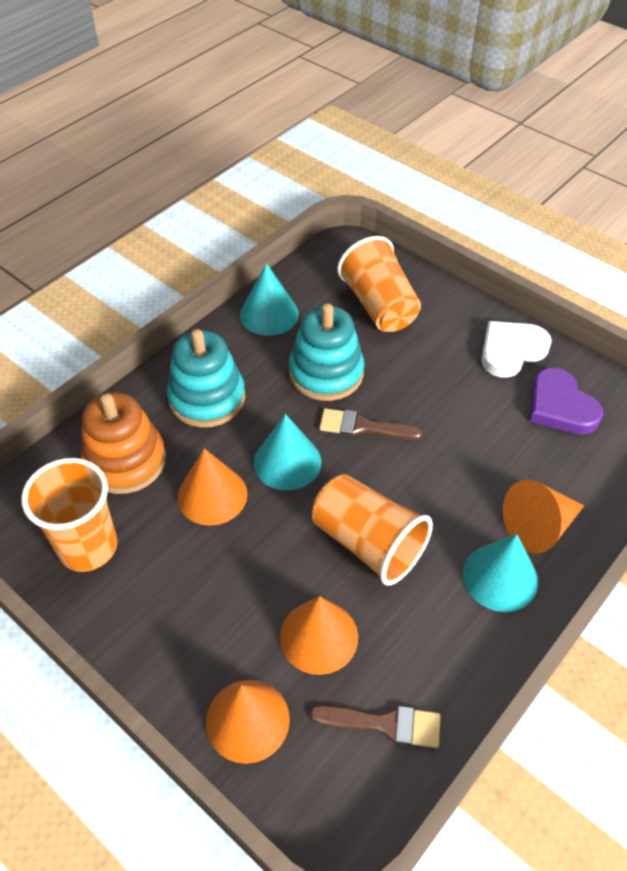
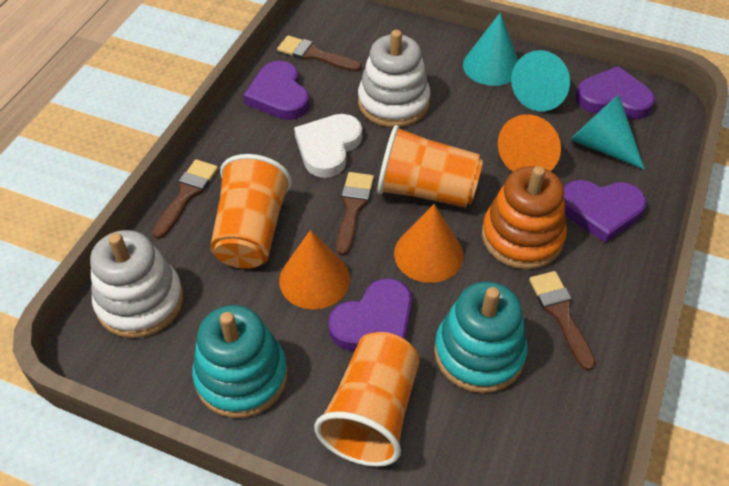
brown brush: 2 -> 4
orange cone: 4 -> 3
purple heart: 1 -> 4
white stacking toy: 0 -> 2

